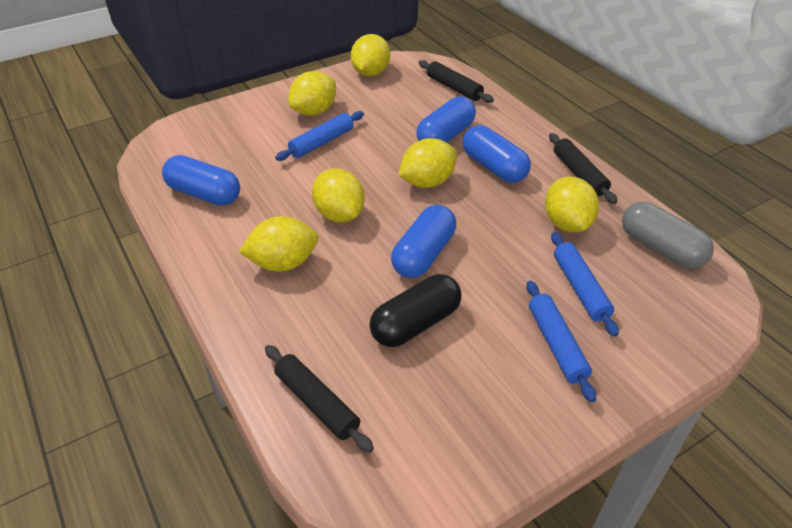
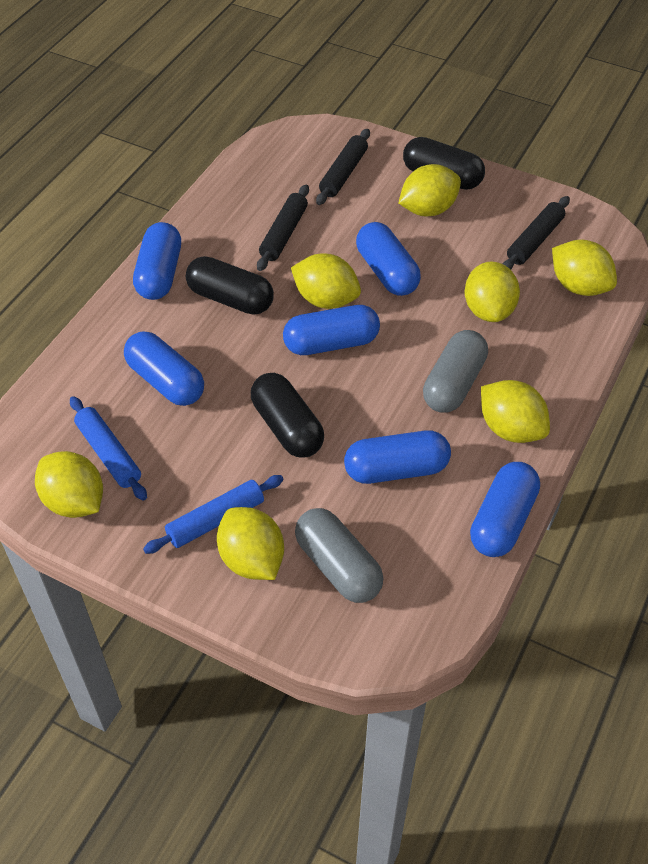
black capsule: 1 -> 3
blue capsule: 4 -> 6
blue rolling pin: 3 -> 2
grey capsule: 1 -> 2
yellow lemon: 6 -> 7

